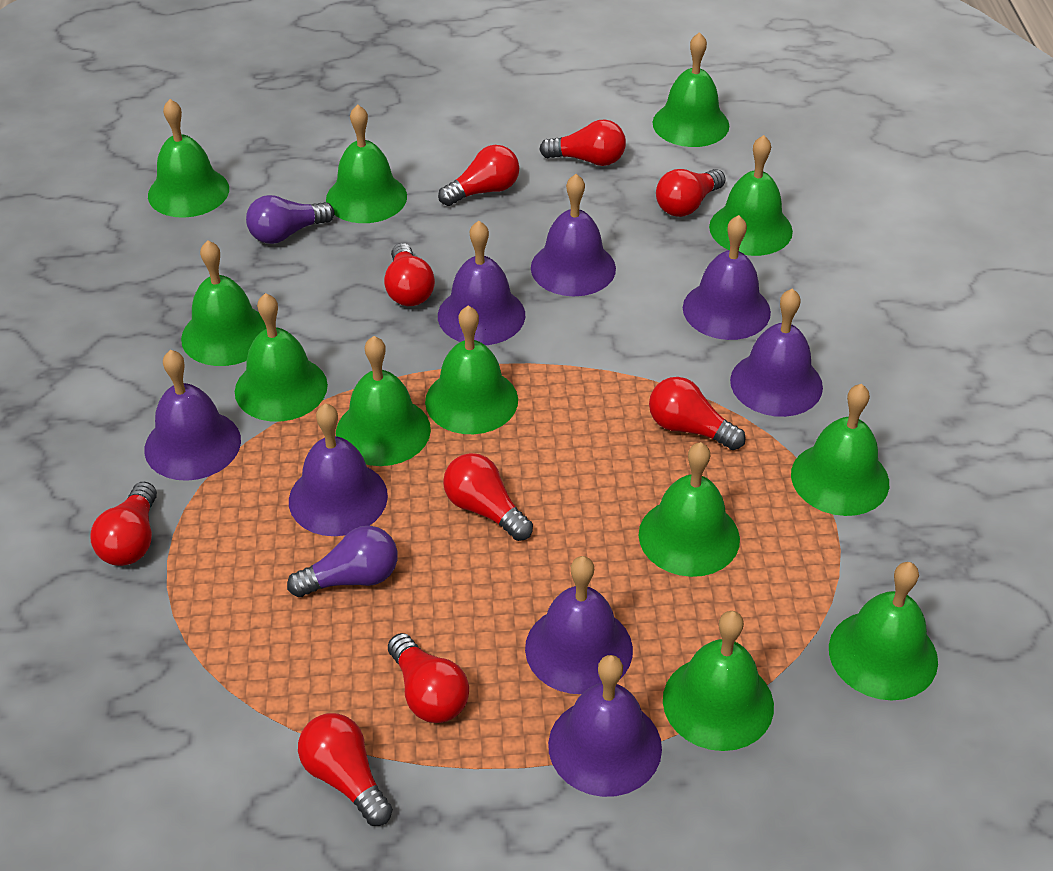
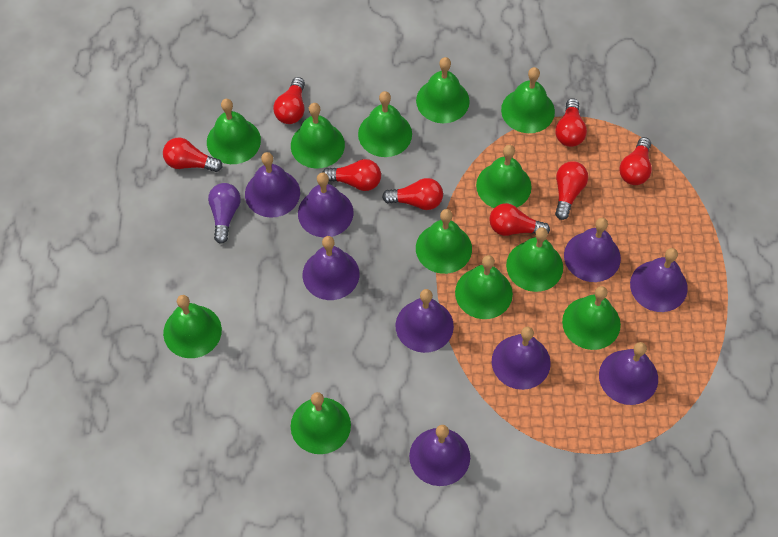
purple bell: 8 -> 9
purple light bulb: 2 -> 1
red light bulb: 9 -> 8

